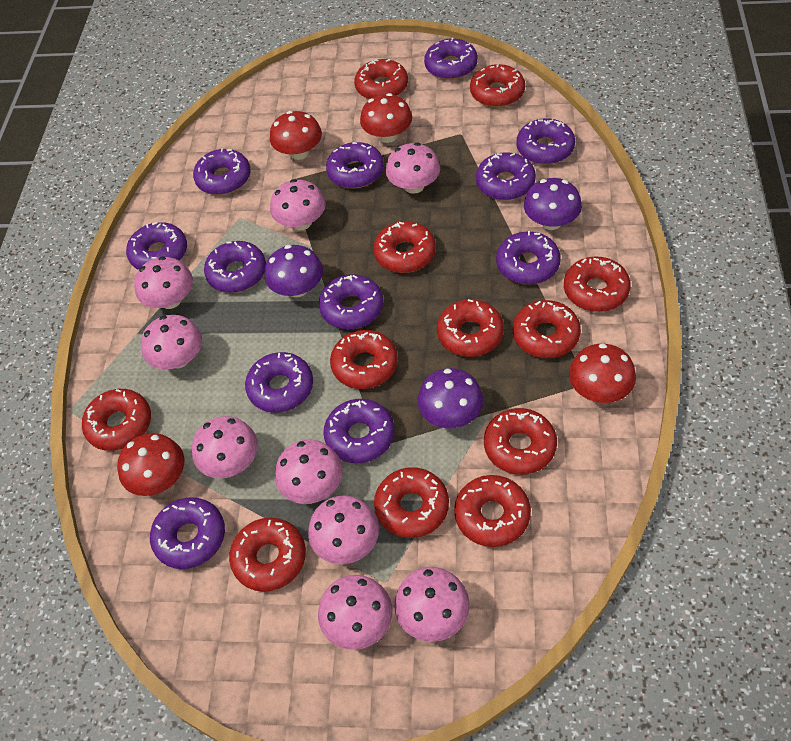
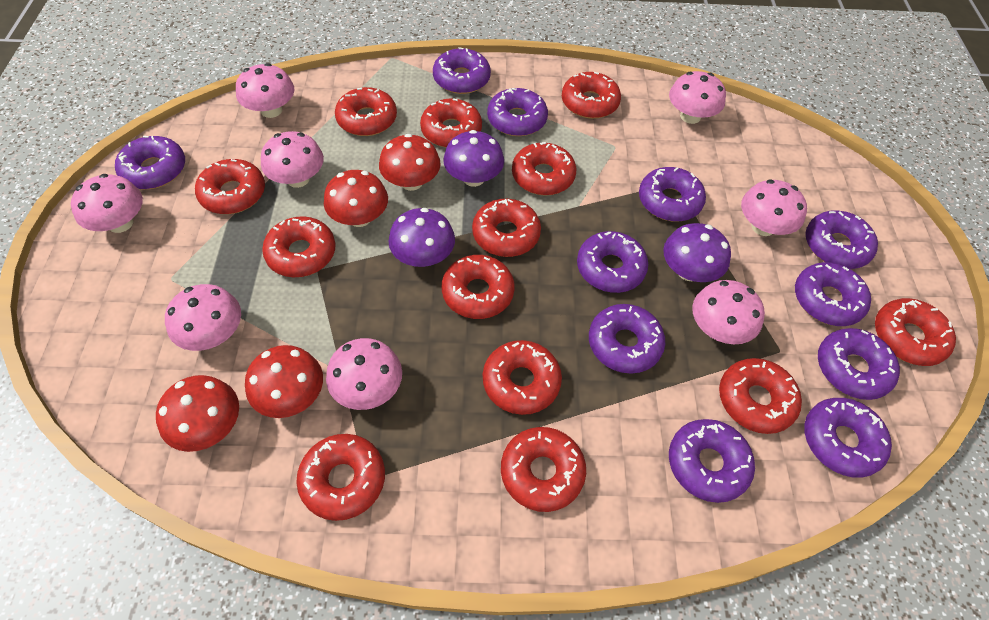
pink mushroom: 9 -> 8
purple donut: 12 -> 11
red donut: 12 -> 13

